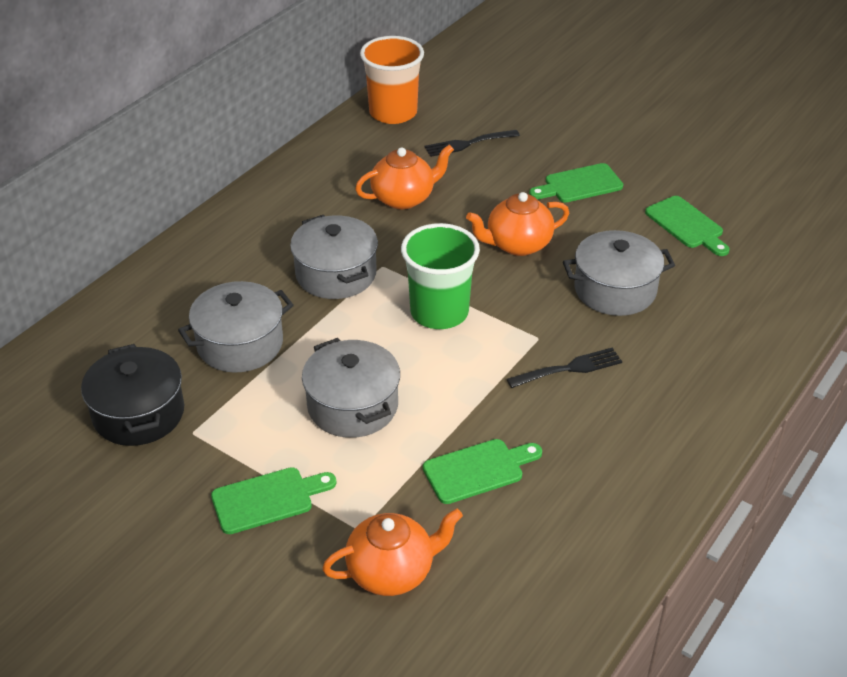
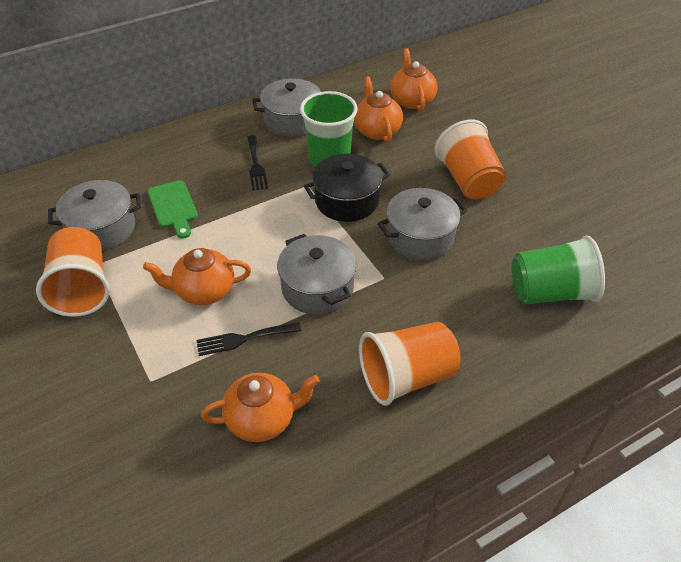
green cup: 1 -> 2
green cutting board: 4 -> 1
orange cup: 1 -> 3
orange teapot: 3 -> 4

